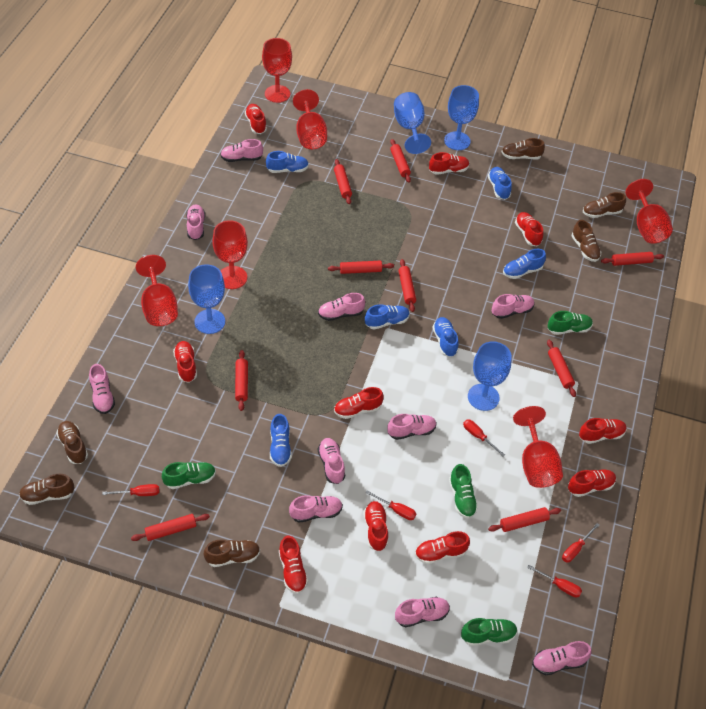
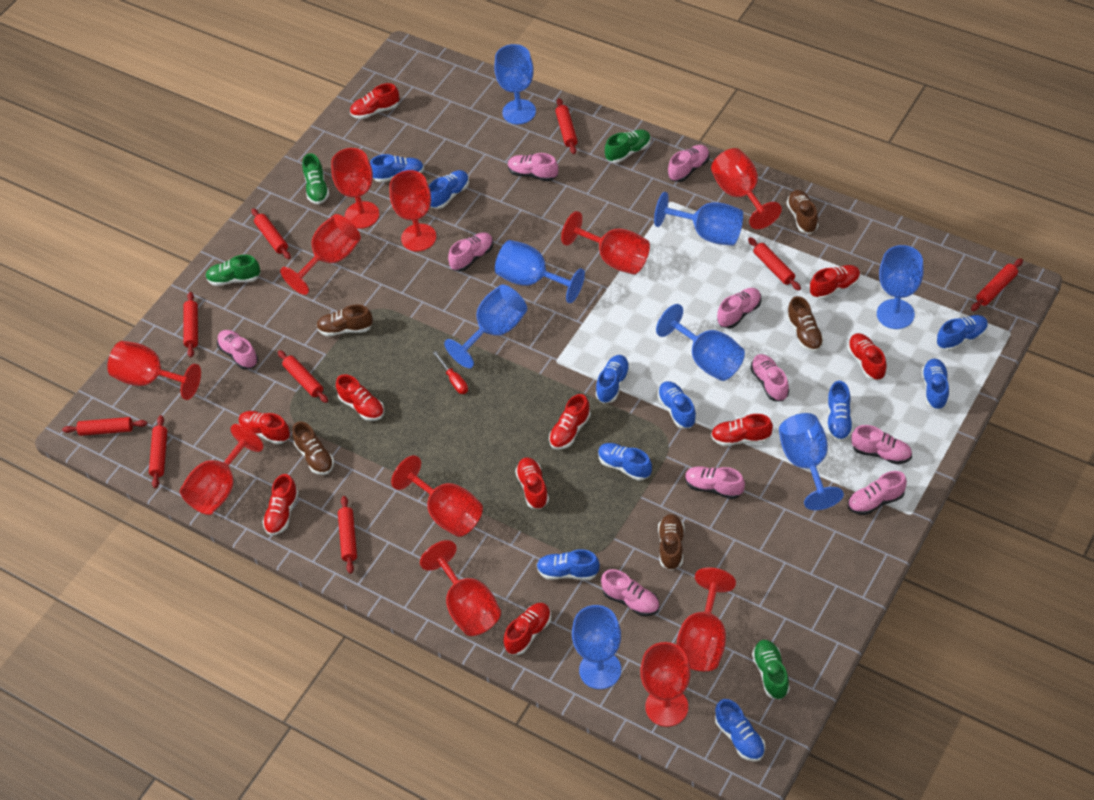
blue goblet: 4 -> 8
blue shoe: 6 -> 10
brown shoe: 6 -> 5
red goblet: 6 -> 11
red screwdriver: 5 -> 1

